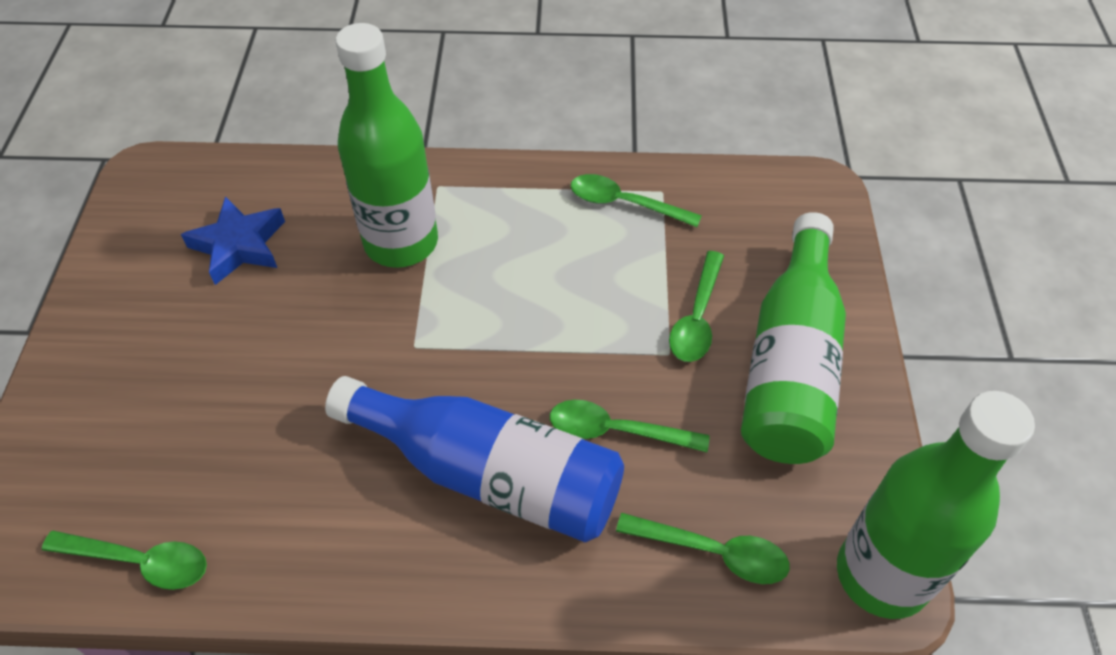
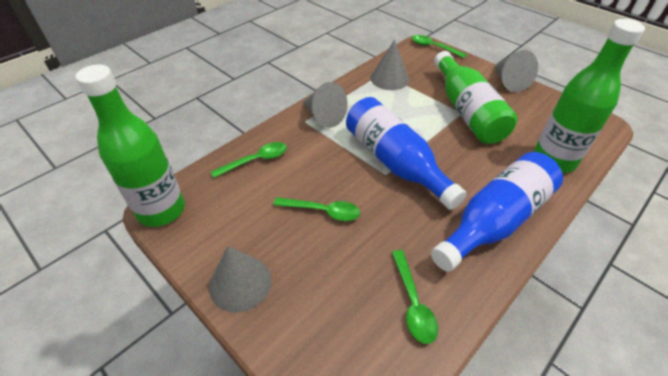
blue bottle: 1 -> 2
blue star: 1 -> 0
green spoon: 5 -> 4
grey cone: 0 -> 4

